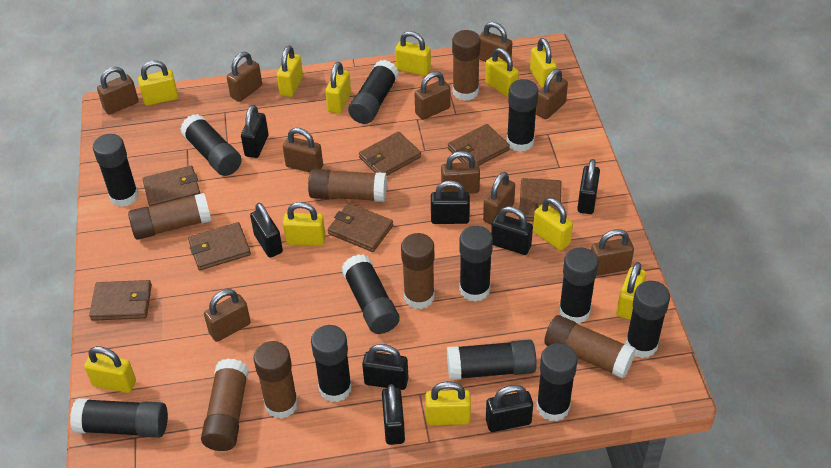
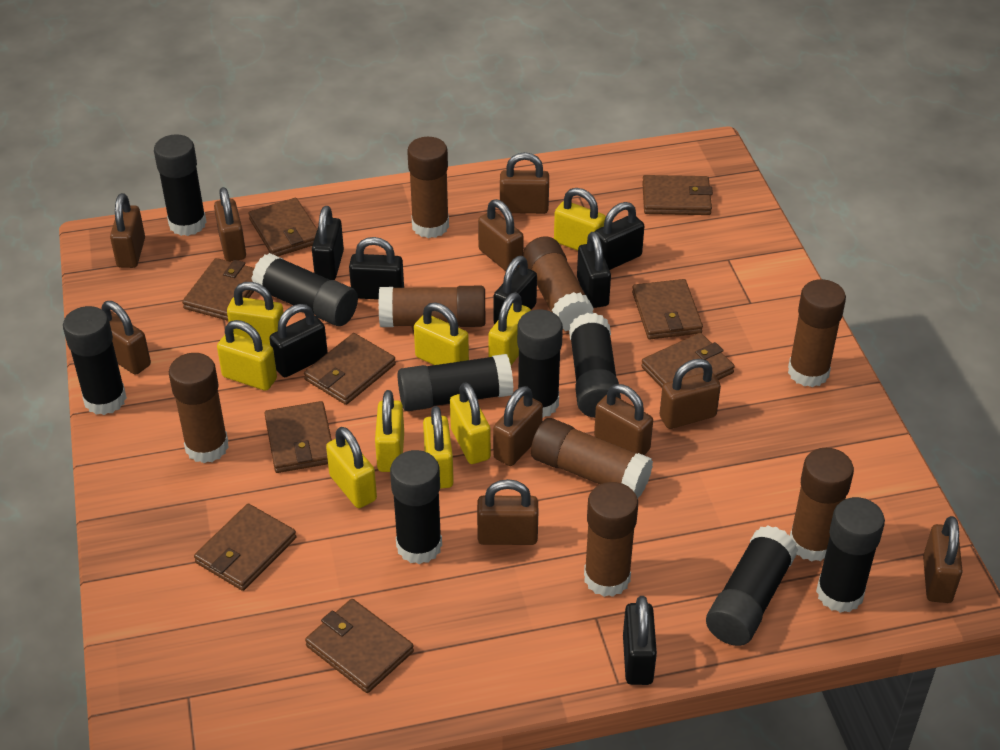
black glue stick: 12 -> 9
black padlock: 8 -> 7
brown glue stick: 7 -> 8
brown wallet: 7 -> 9
yellow padlock: 11 -> 9

